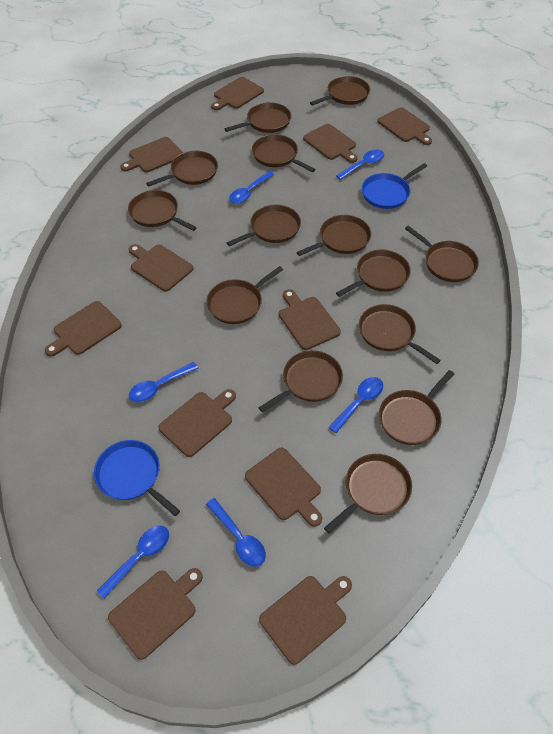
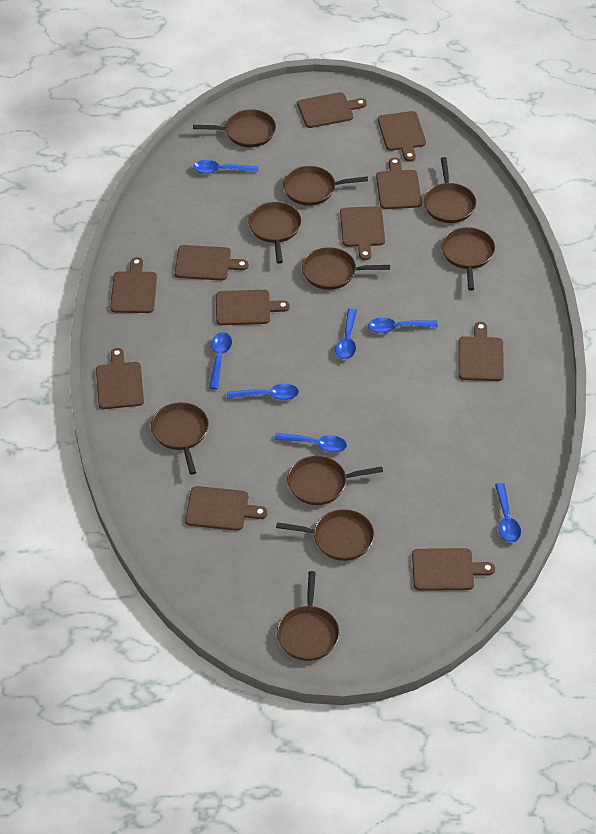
blue pan: 2 -> 0
blue spoon: 6 -> 7
brown pan: 14 -> 10

